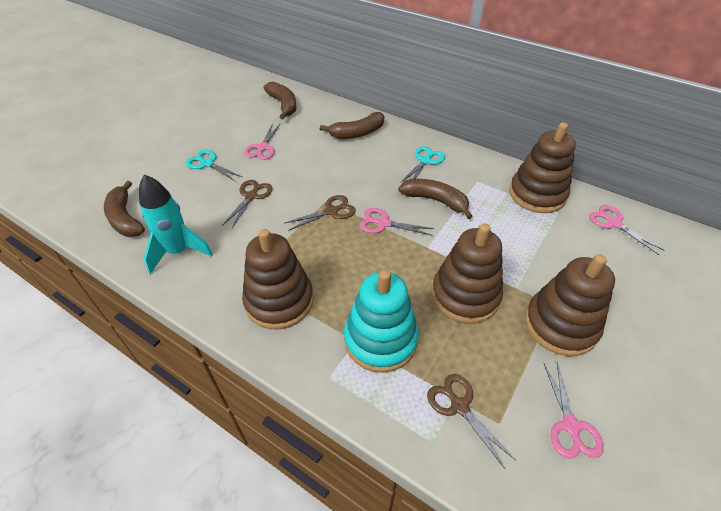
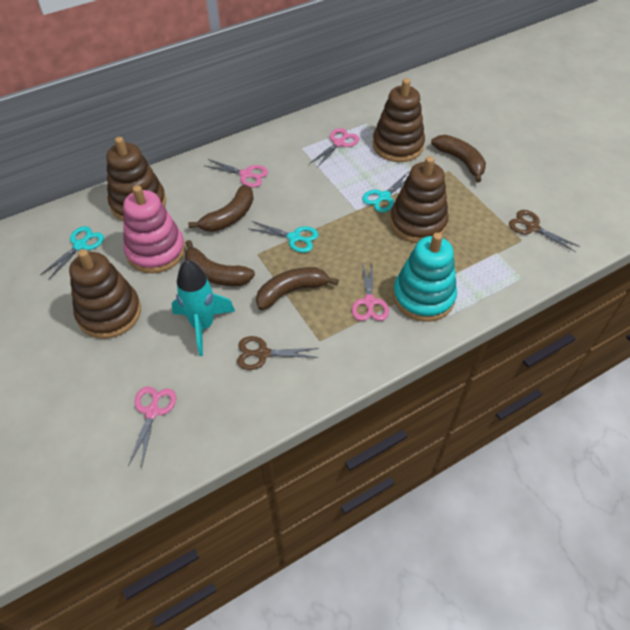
brown scissors: 3 -> 2
pink stacking toy: 0 -> 1
turquoise scissors: 2 -> 3

